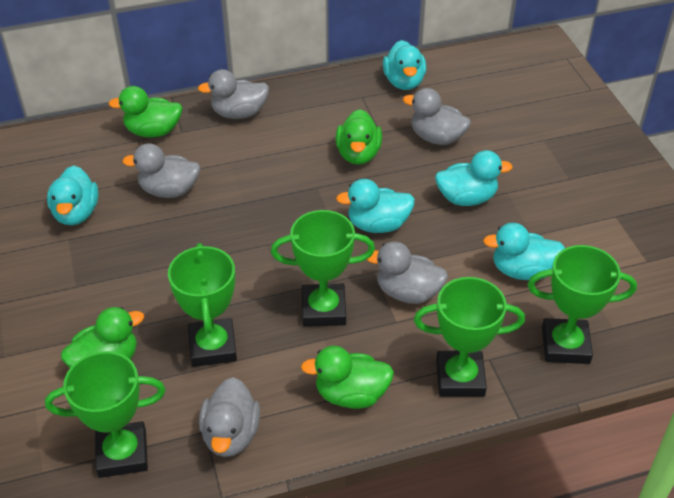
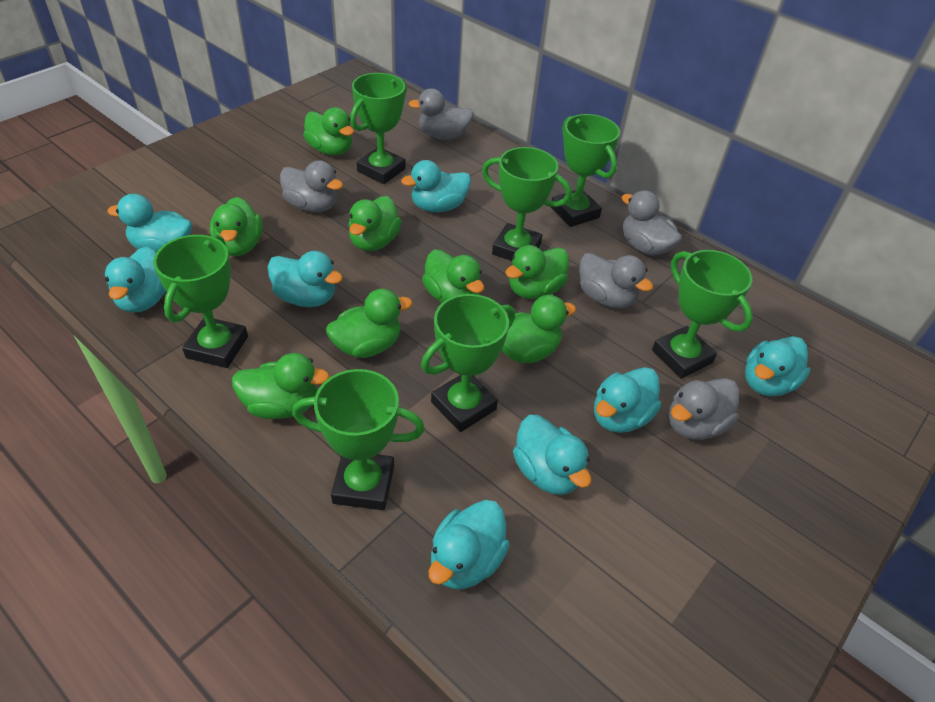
green duck: 4 -> 8
green trophy: 5 -> 7
turquoise duck: 5 -> 8

